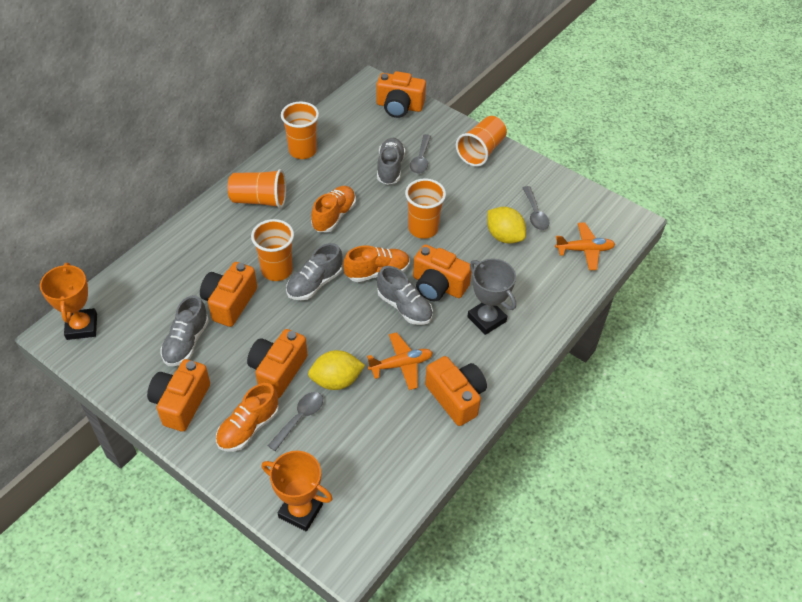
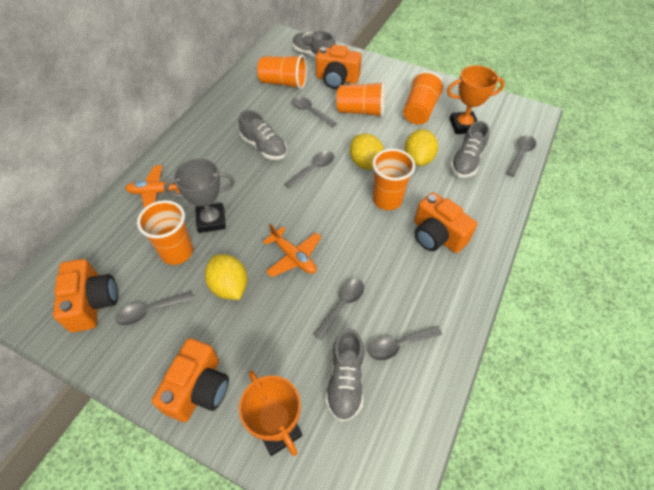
grey spoon: 3 -> 6
orange camera: 6 -> 4
orange shoe: 3 -> 0
yellow lemon: 2 -> 3

